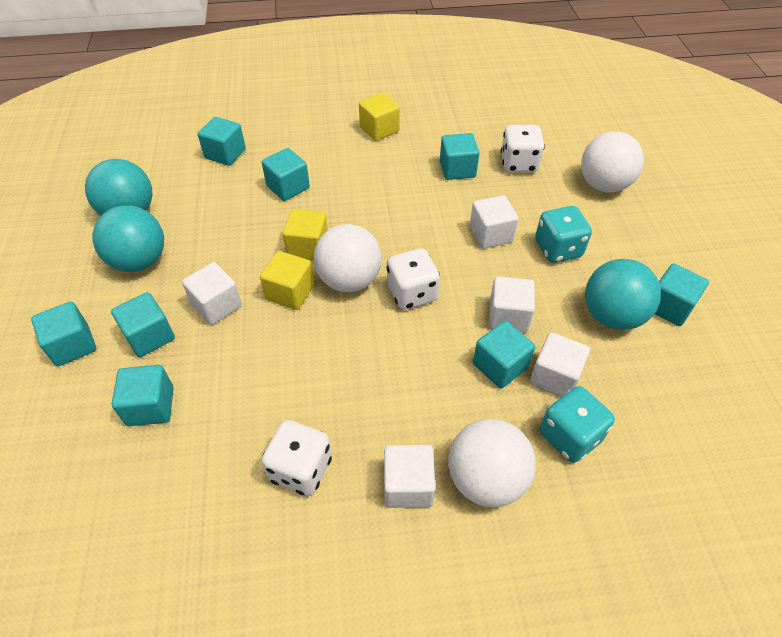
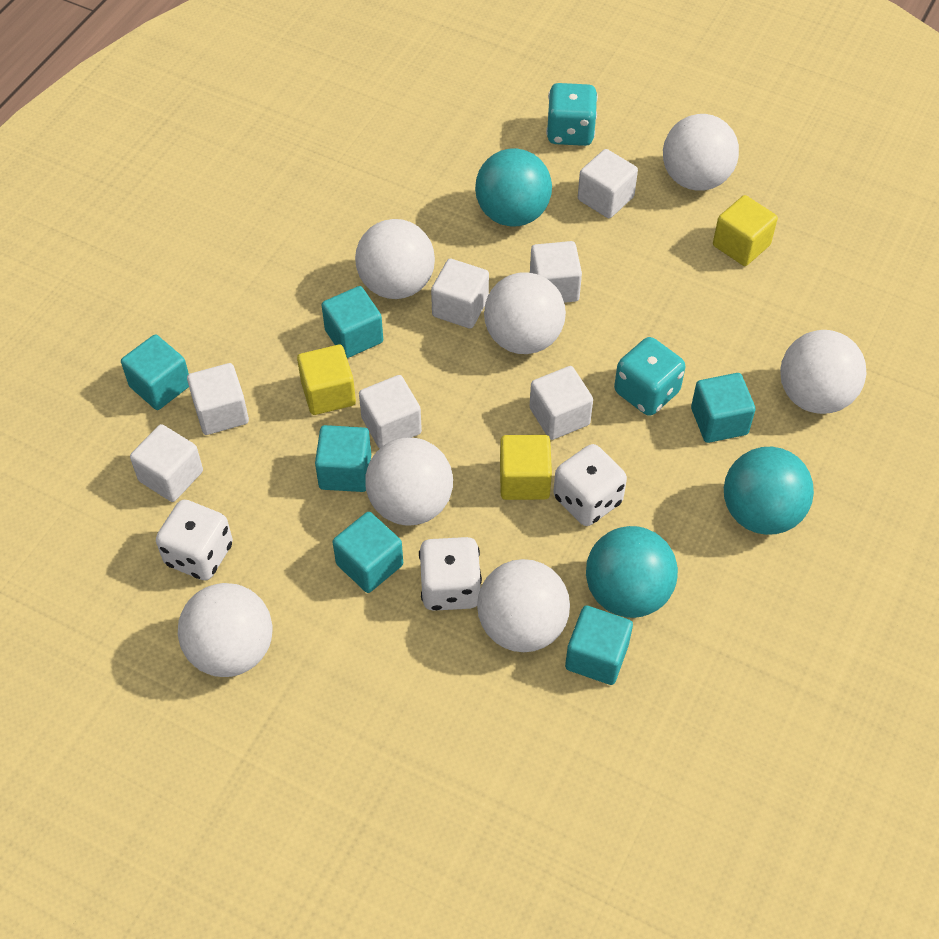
turquoise cube: 8 -> 6
white ball: 3 -> 7
white cube: 5 -> 7

